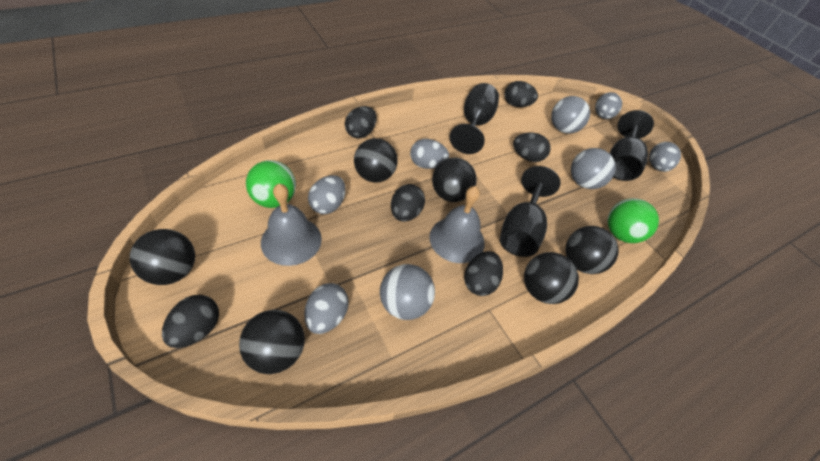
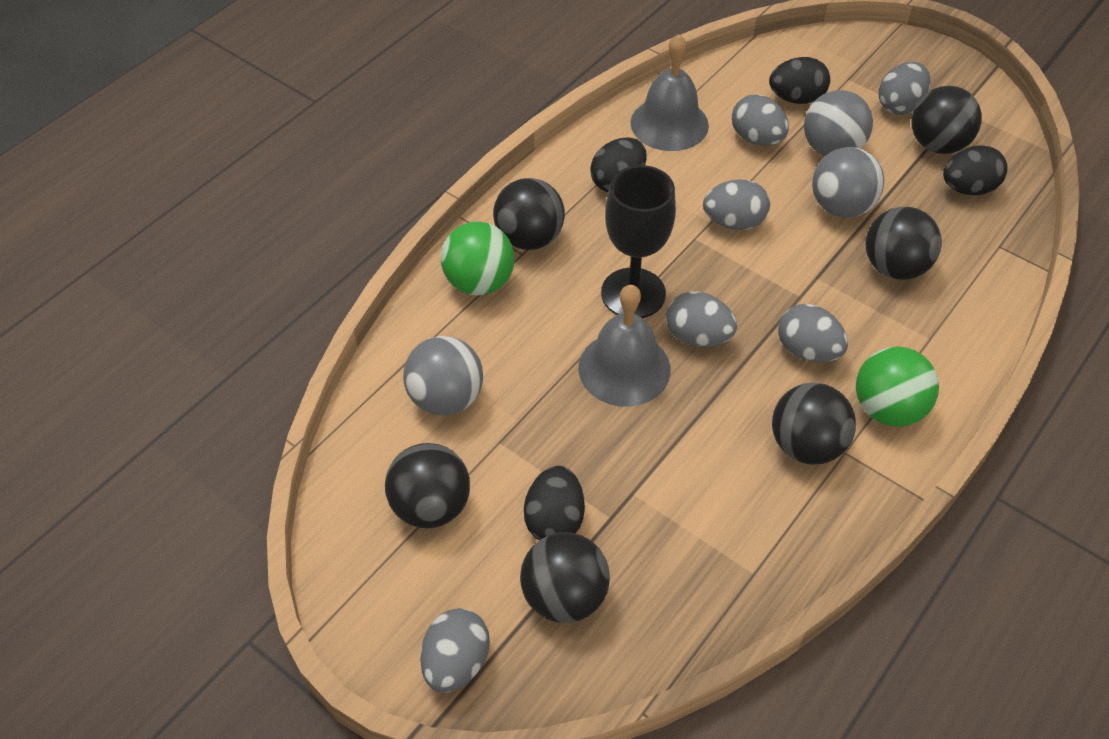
black egg: 6 -> 4
black goblet: 3 -> 1
grey egg: 5 -> 6

